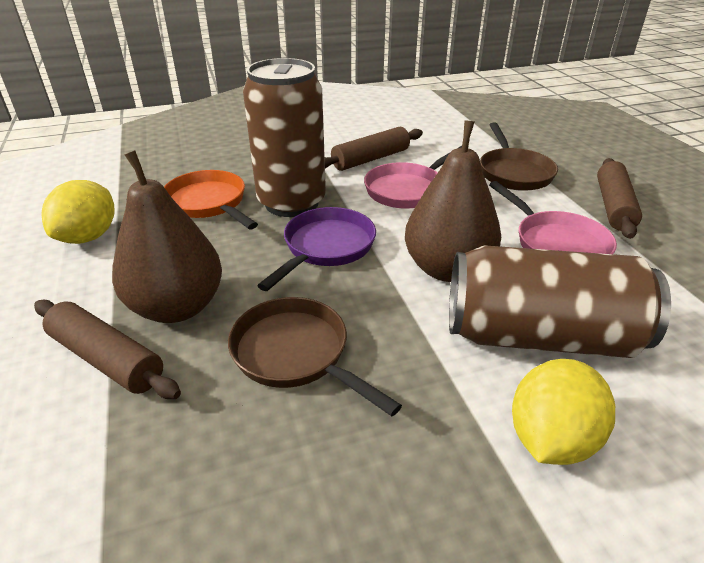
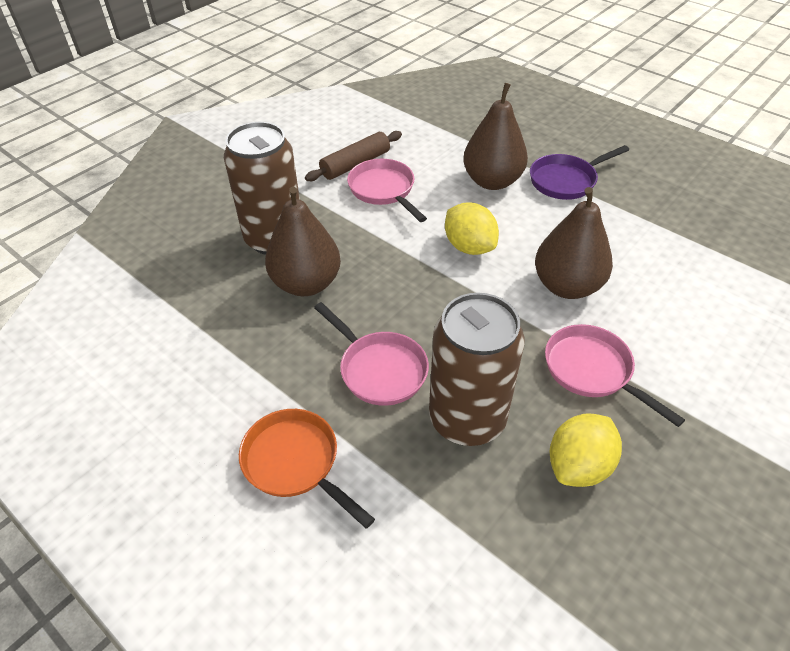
brown pan: 2 -> 0
brown pear: 2 -> 3
brown rolling pin: 3 -> 1
pink pan: 2 -> 3

